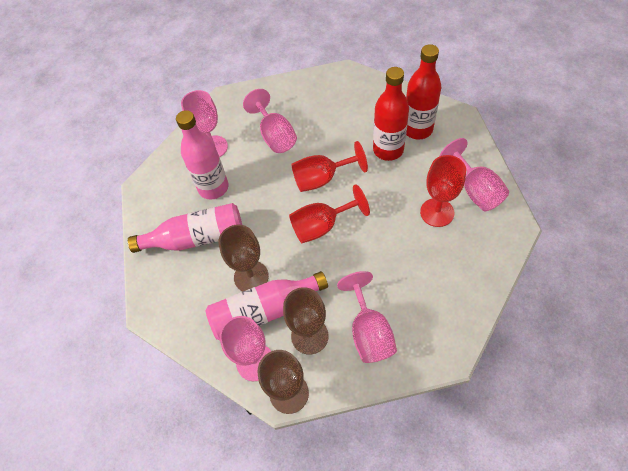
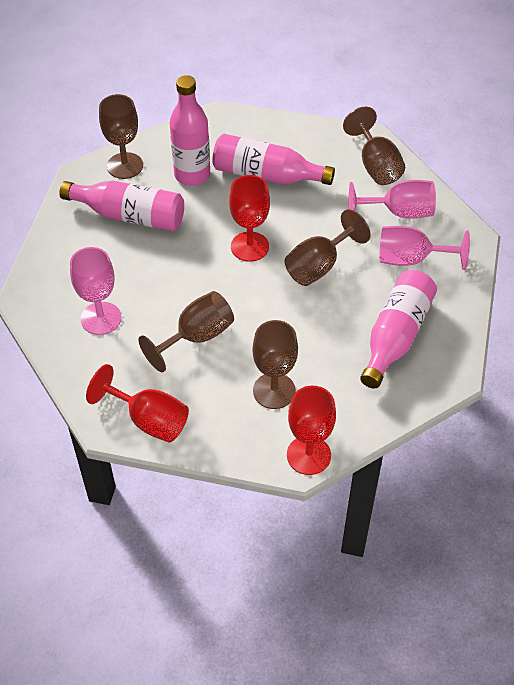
brown goblet: 3 -> 5
pink bottle: 3 -> 4
pink goblet: 5 -> 3
red bottle: 2 -> 0

